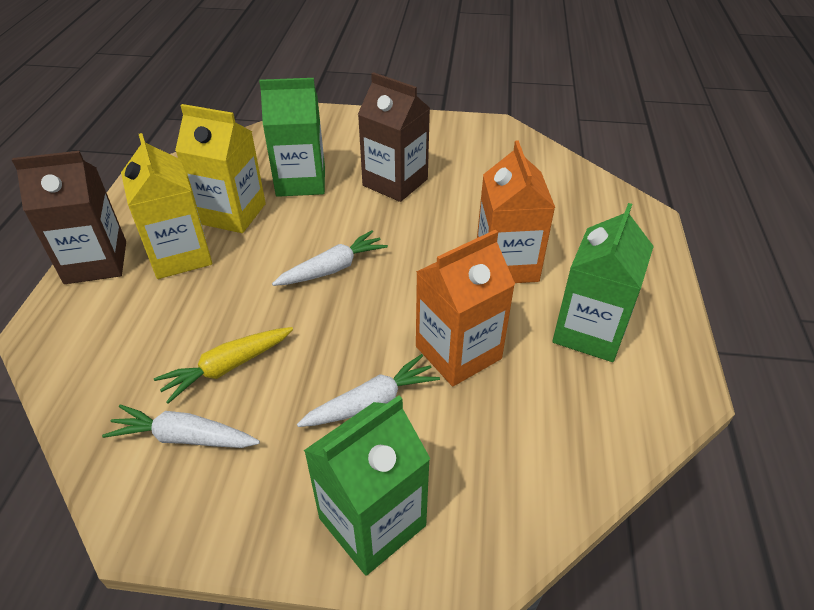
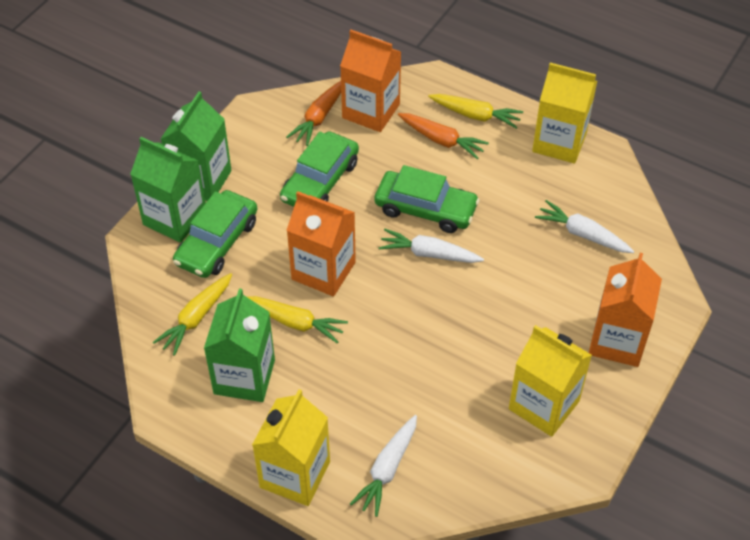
brown carton: 2 -> 0
green car: 0 -> 3
orange carrot: 0 -> 2
orange carton: 2 -> 3
yellow carrot: 1 -> 3
yellow carton: 2 -> 3

